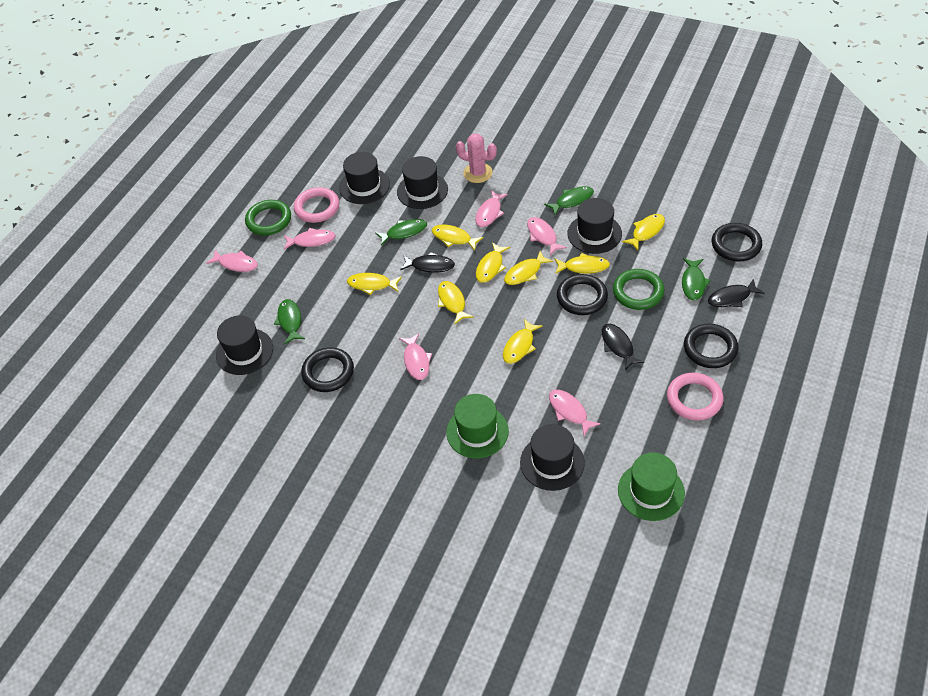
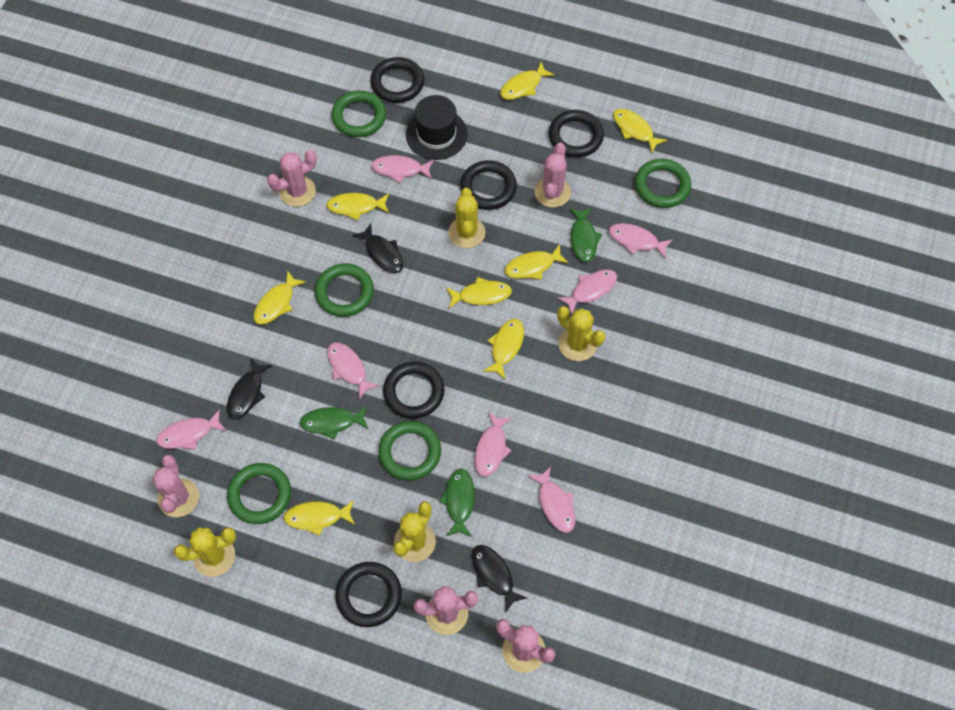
black hat: 5 -> 1
black ring: 4 -> 5
green fish: 4 -> 3
green hat: 2 -> 0
green ring: 2 -> 5
pink cactus: 1 -> 5
pink fish: 6 -> 7
pink ring: 2 -> 0
yellow cactus: 0 -> 4

